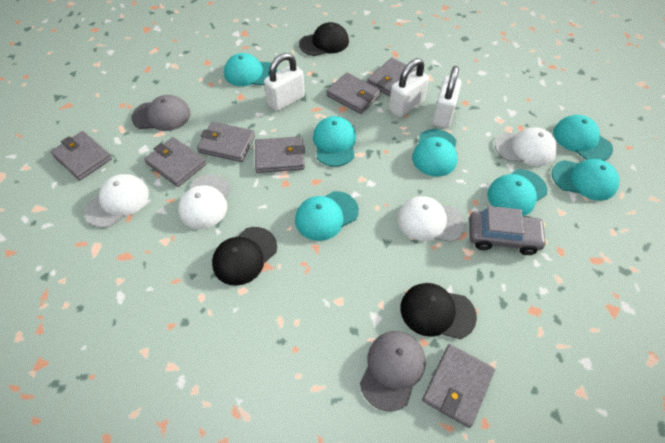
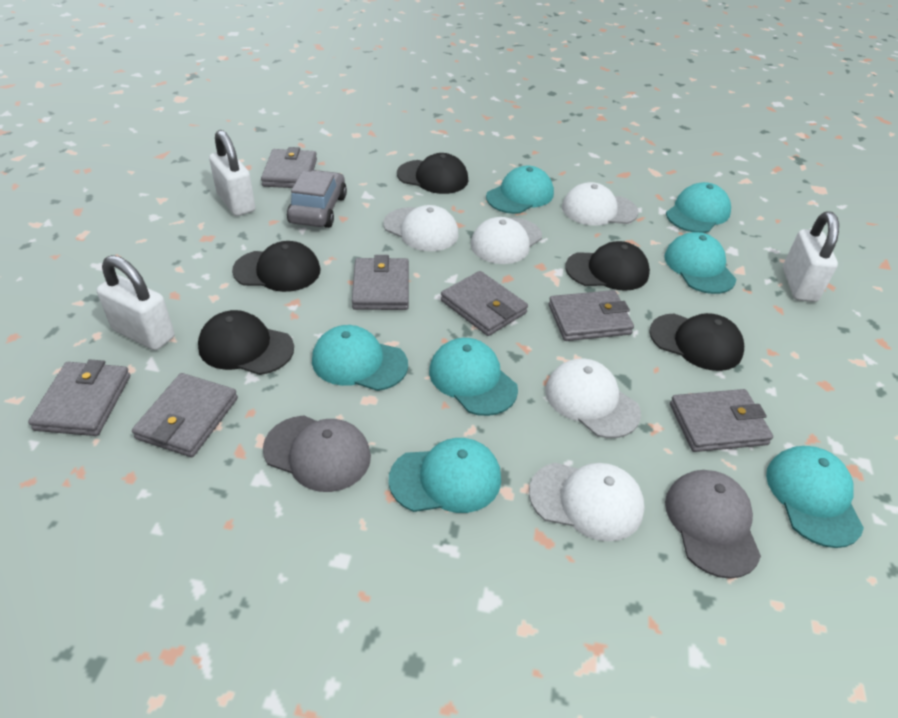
black cap: 3 -> 5
white cap: 4 -> 5

